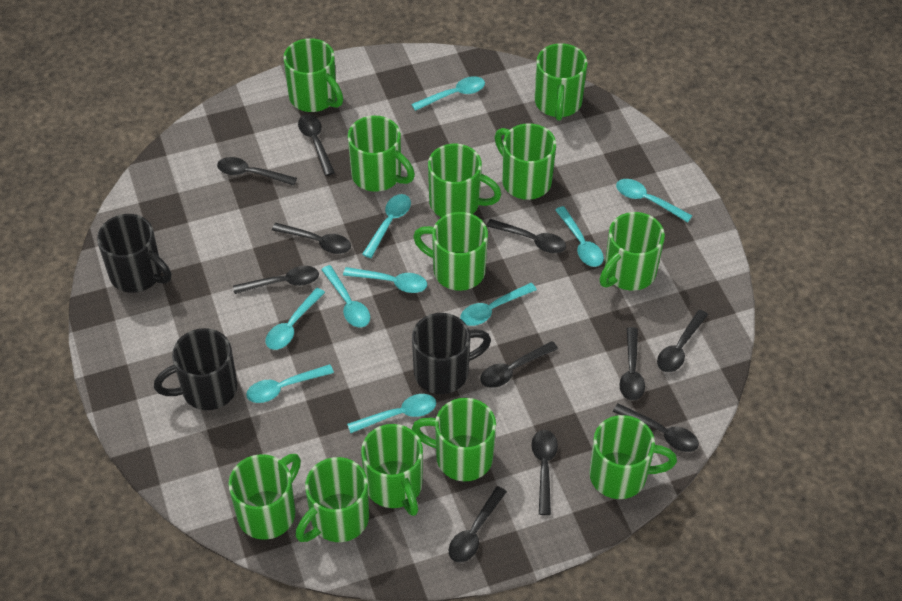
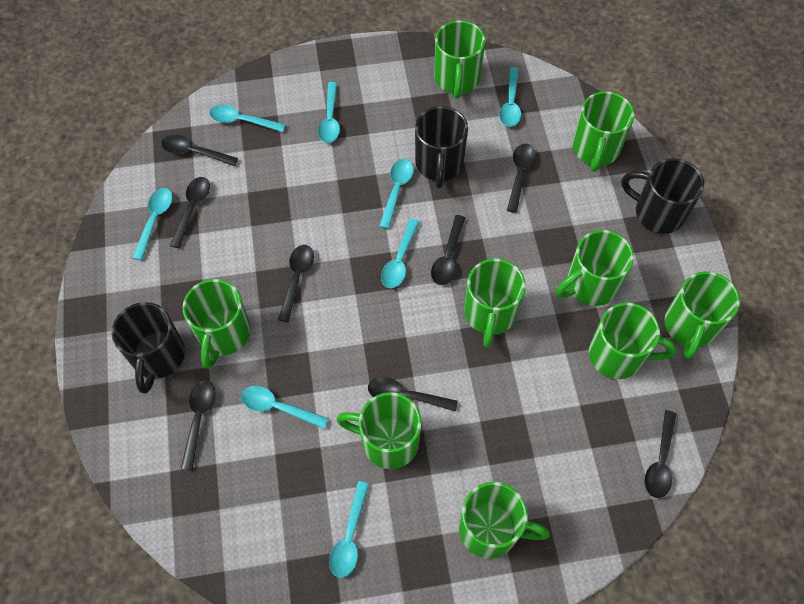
black spoon: 11 -> 8
green mug: 12 -> 9
turquoise spoon: 10 -> 8

